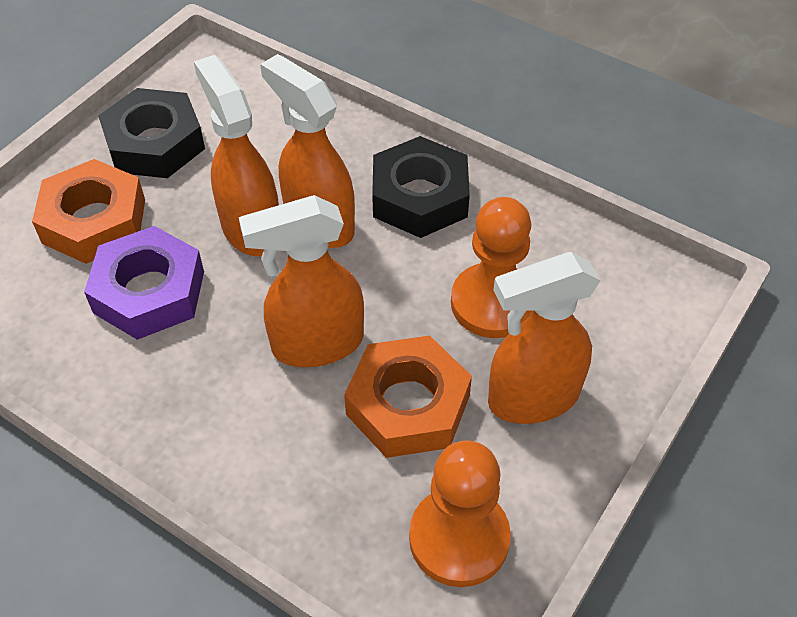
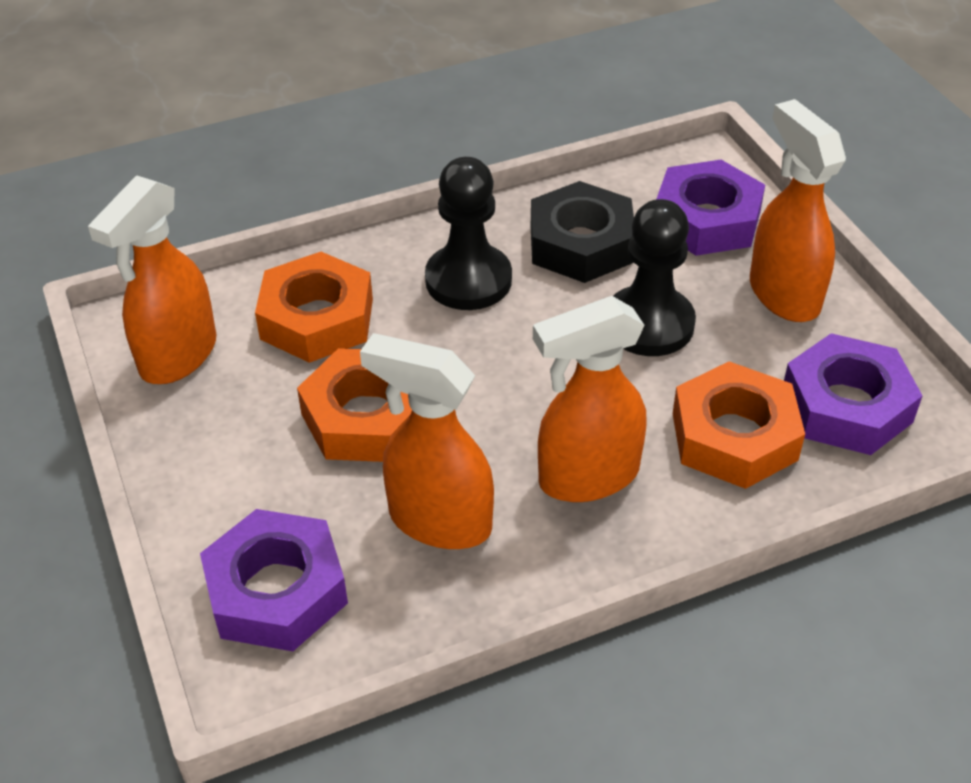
black nut: 2 -> 1
black pawn: 0 -> 2
orange nut: 2 -> 3
orange pawn: 2 -> 0
purple nut: 1 -> 3

